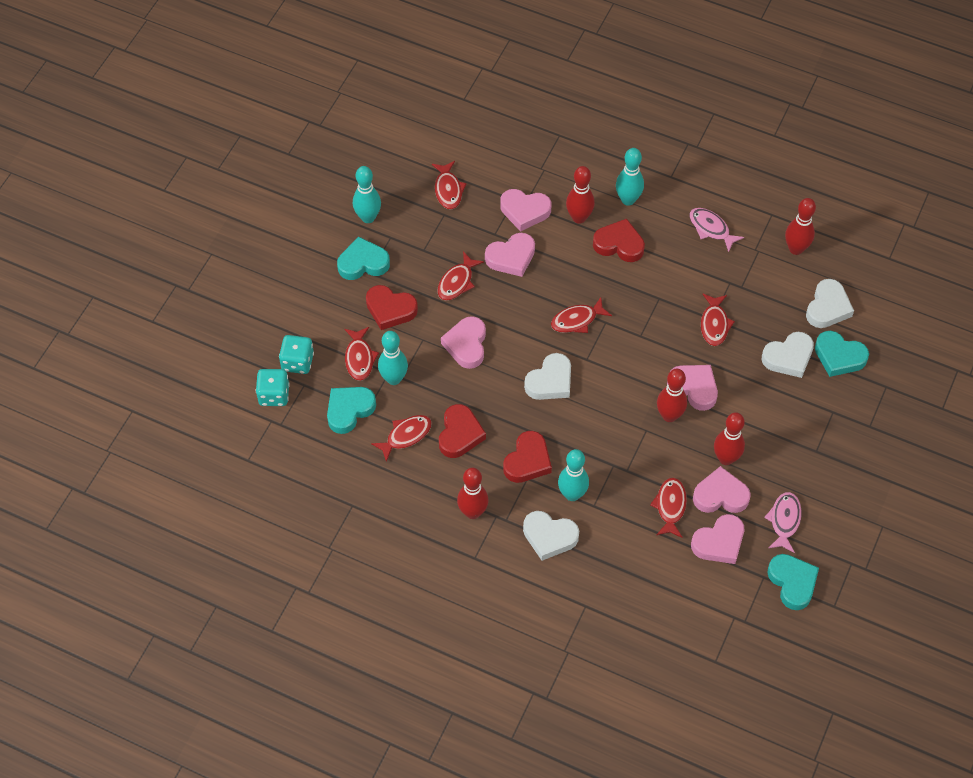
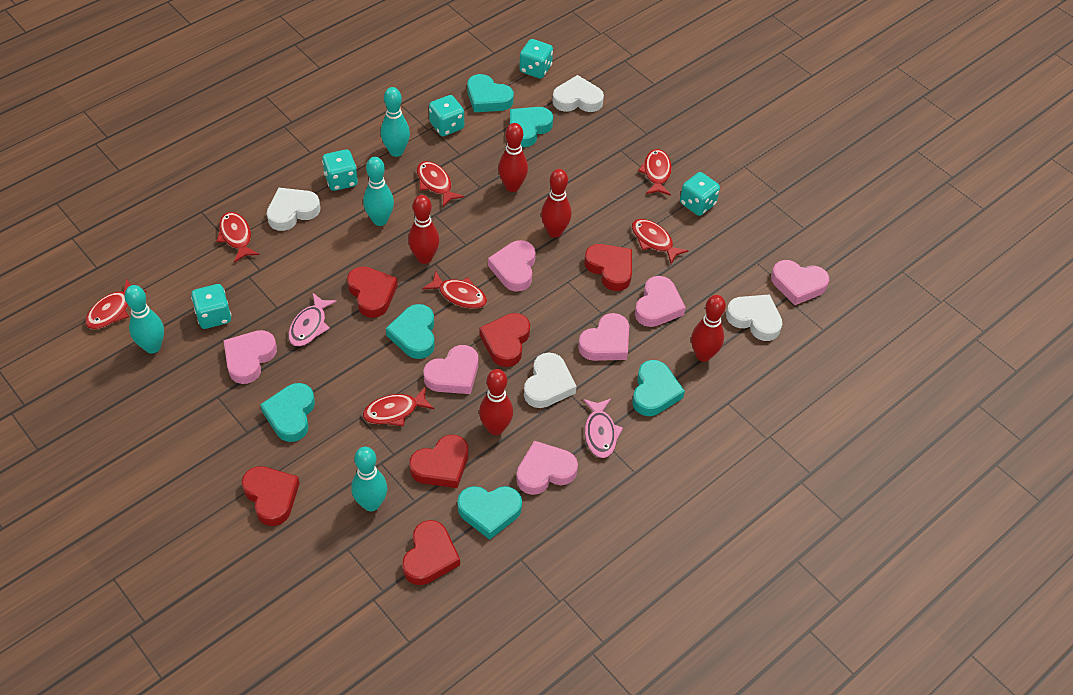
pink heart: 6 -> 7
red heart: 4 -> 6
turquoise dice: 2 -> 5
turquoise heart: 4 -> 6

